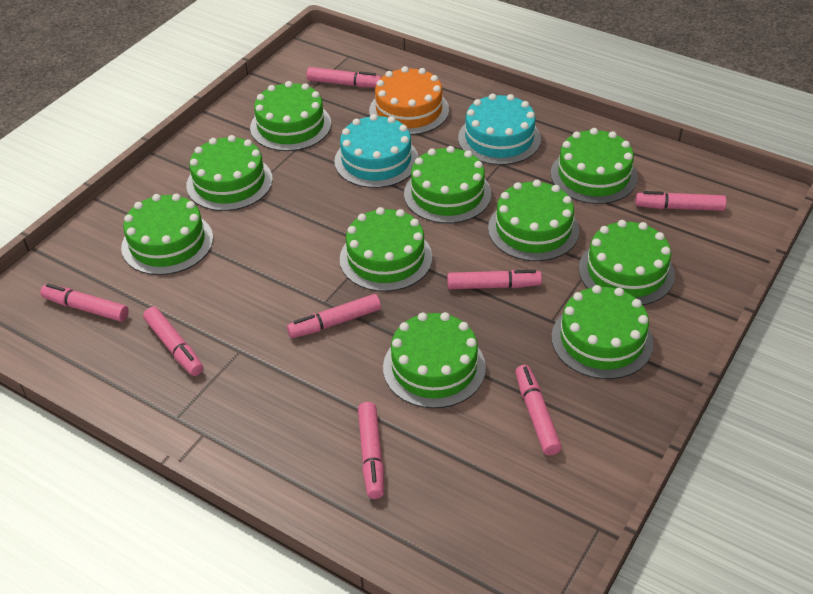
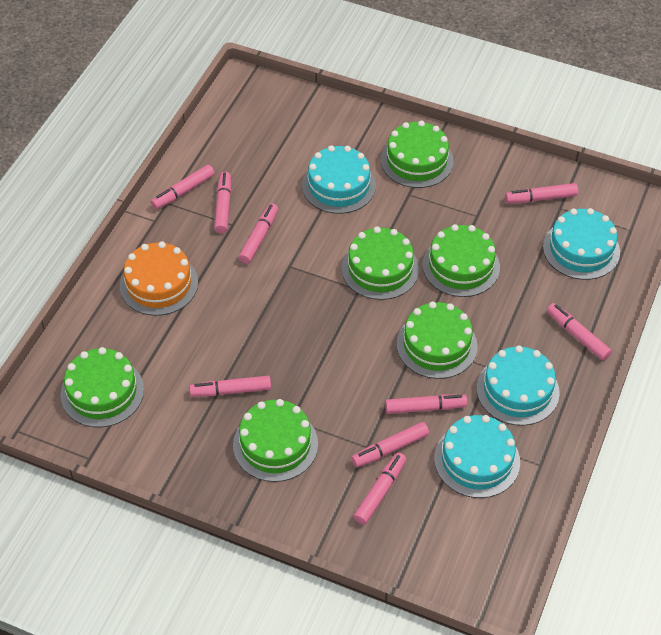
green cake: 10 -> 6
pink marker: 8 -> 9
turquoise cake: 2 -> 4

